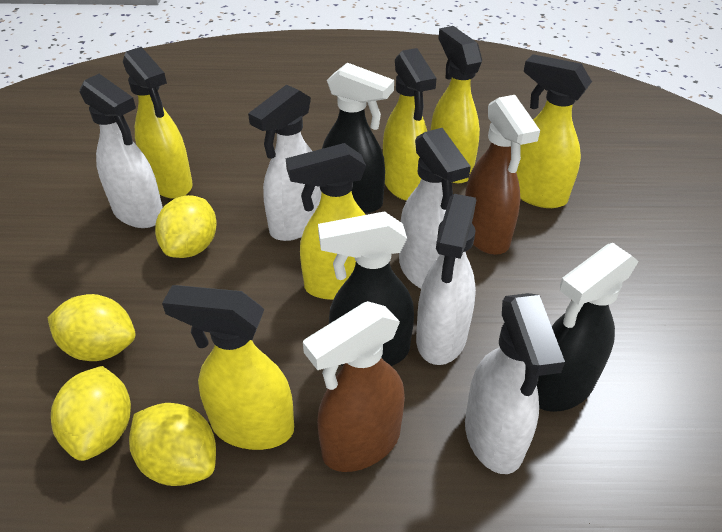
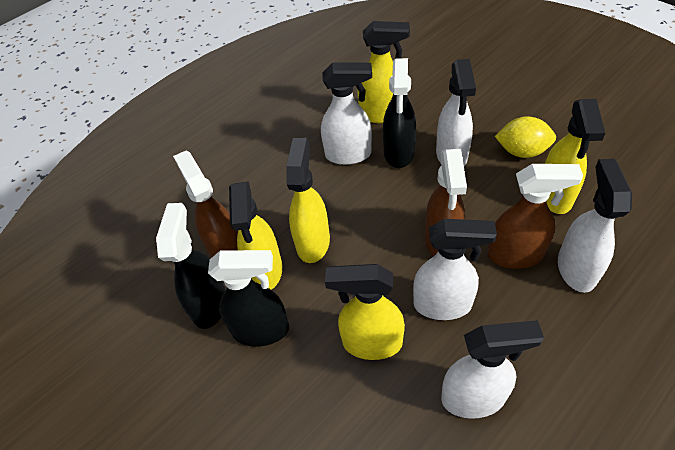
brown spray bottle: 2 -> 3
yellow lemon: 4 -> 1
yellow spray bottle: 6 -> 5

